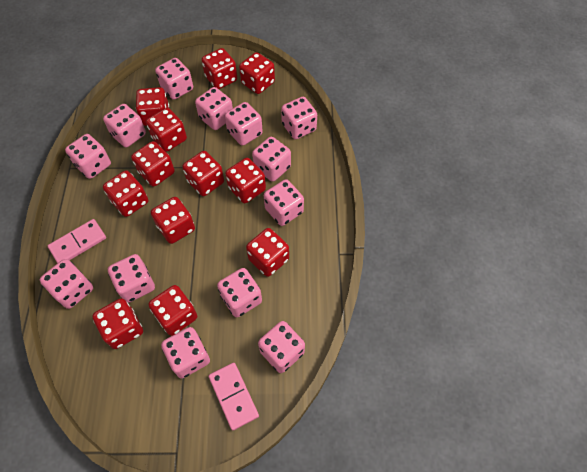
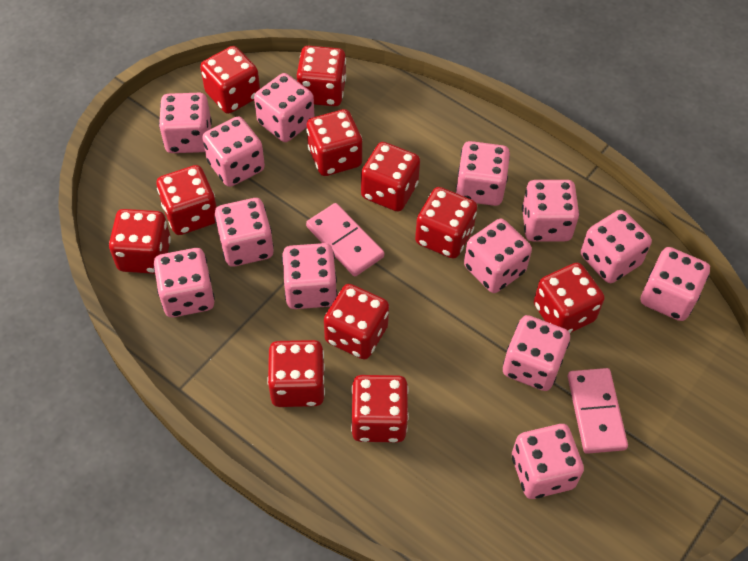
red dice: 12 -> 11

